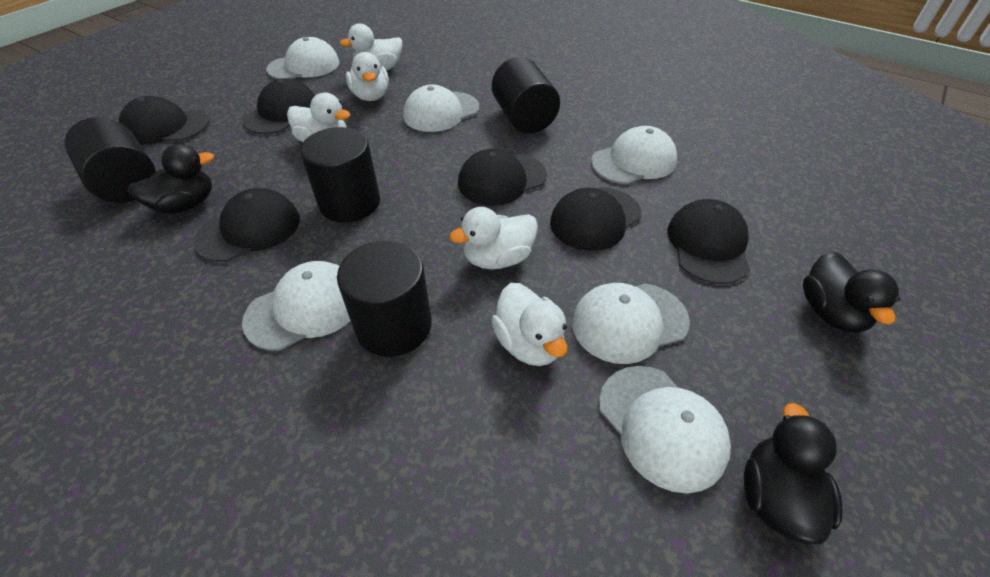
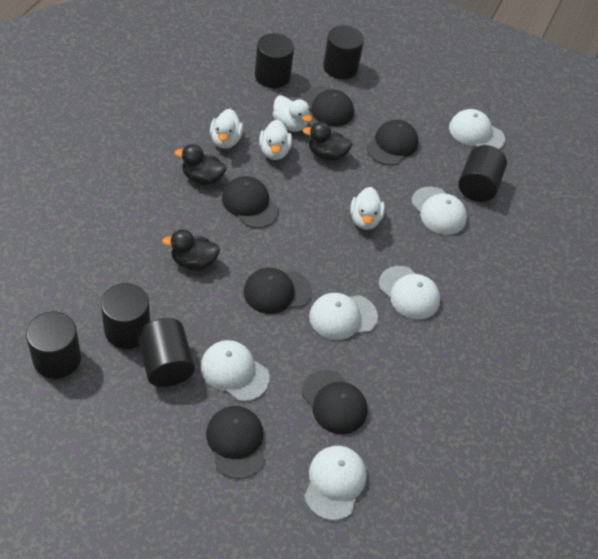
black cylinder: 4 -> 6
white duck: 5 -> 4

